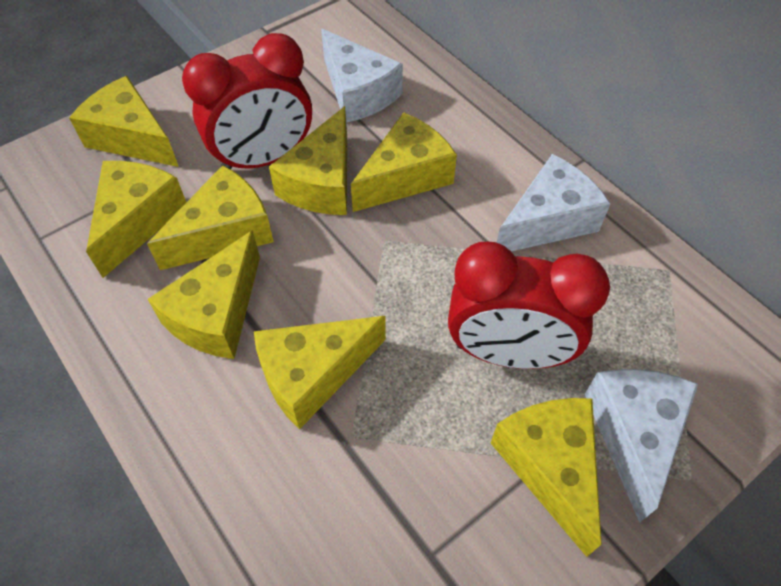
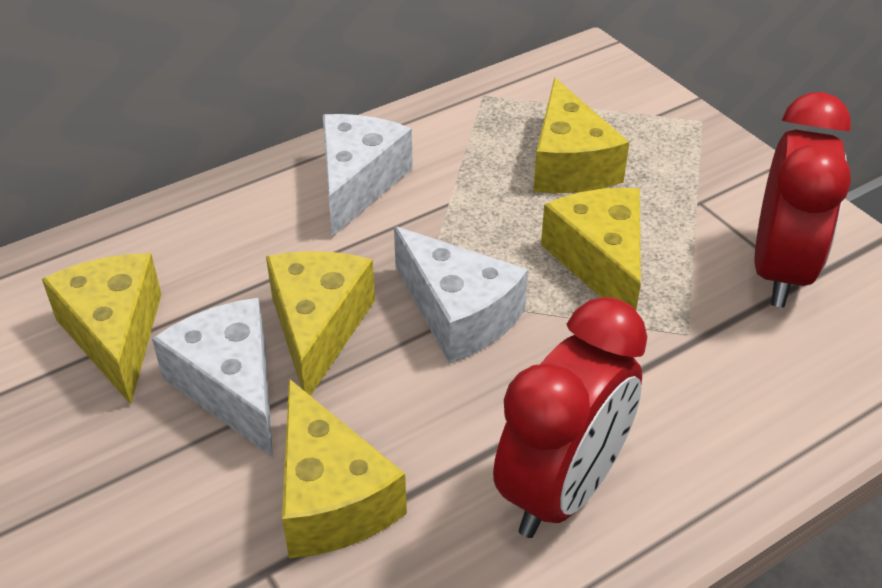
yellow cheese: 8 -> 5

